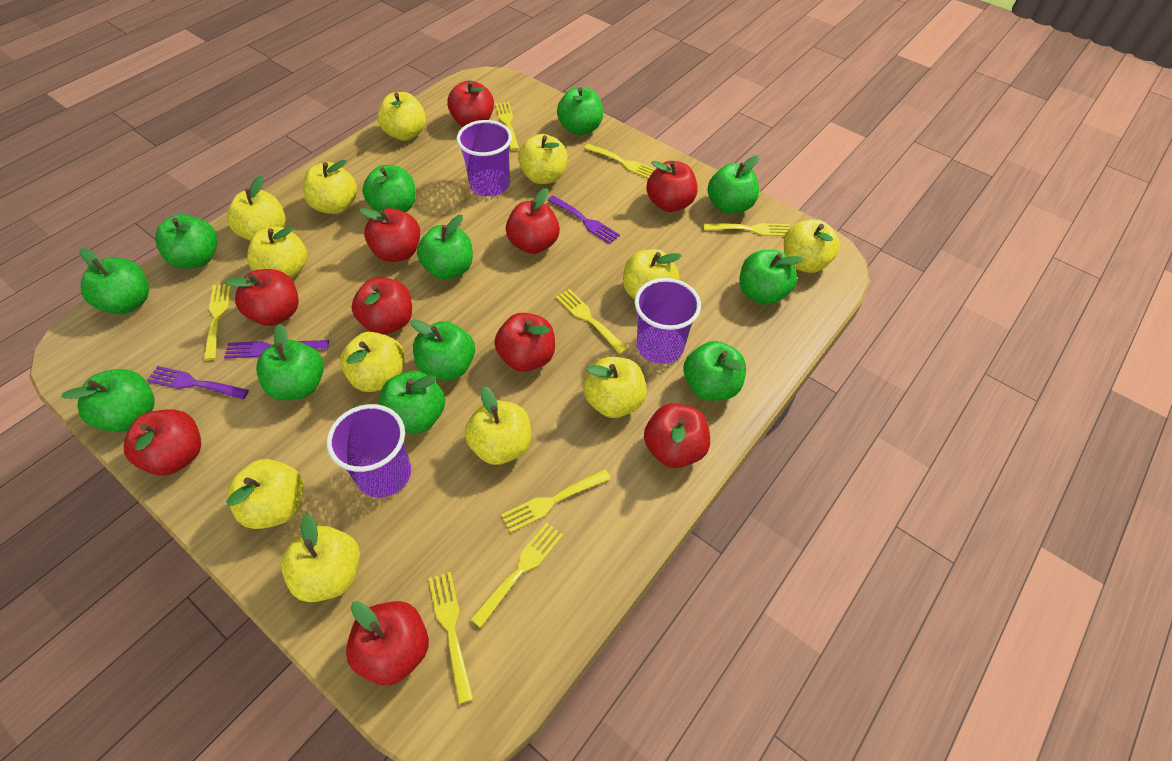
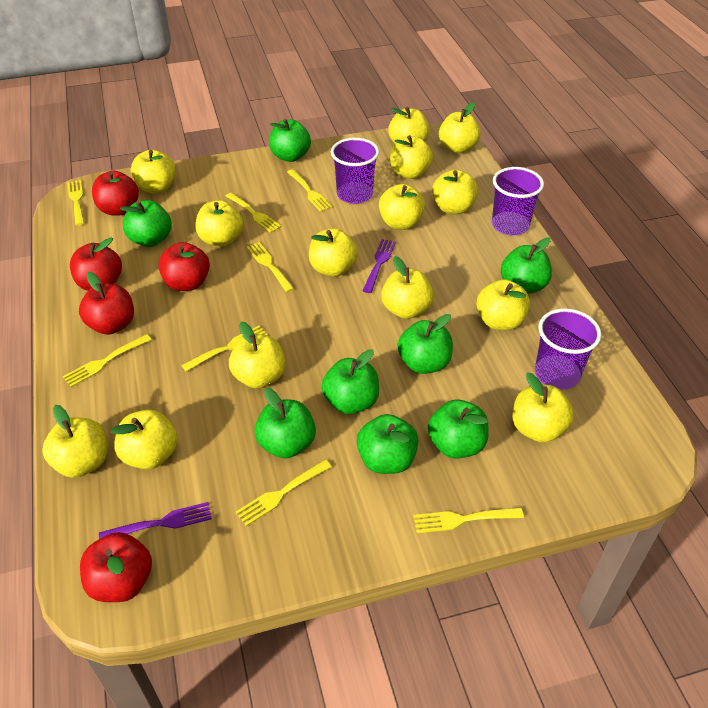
green apple: 12 -> 8
purple fork: 3 -> 2
red apple: 10 -> 5
yellow apple: 12 -> 14

